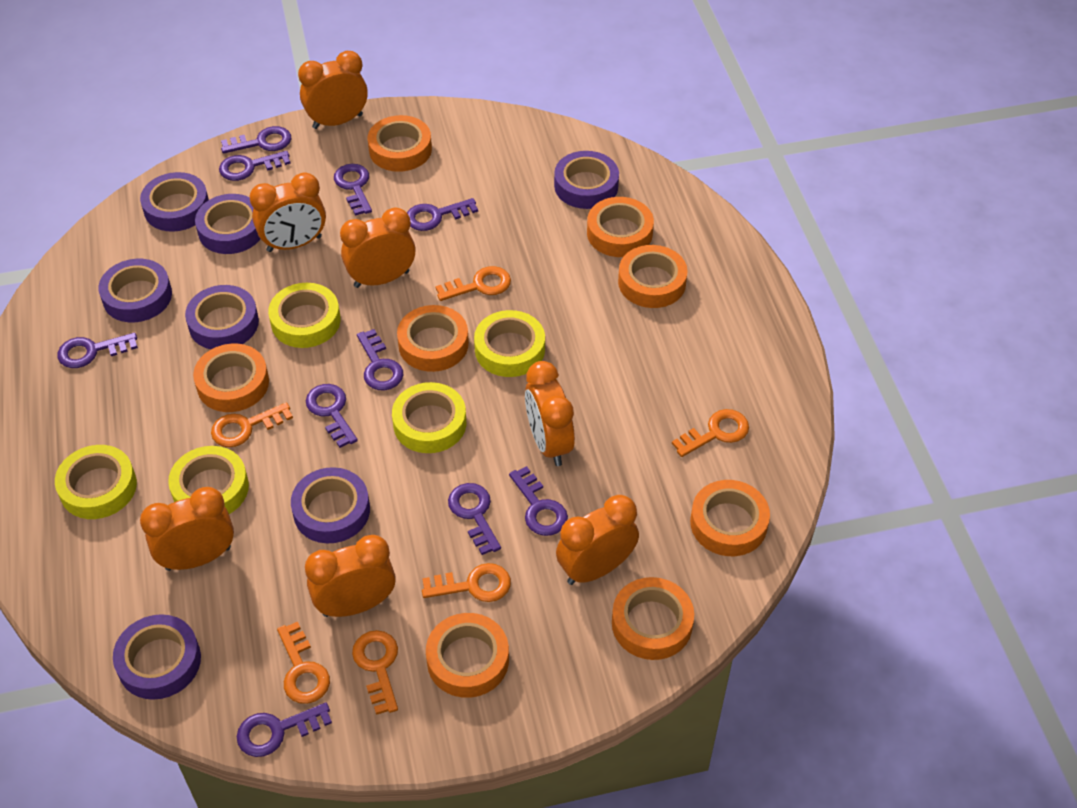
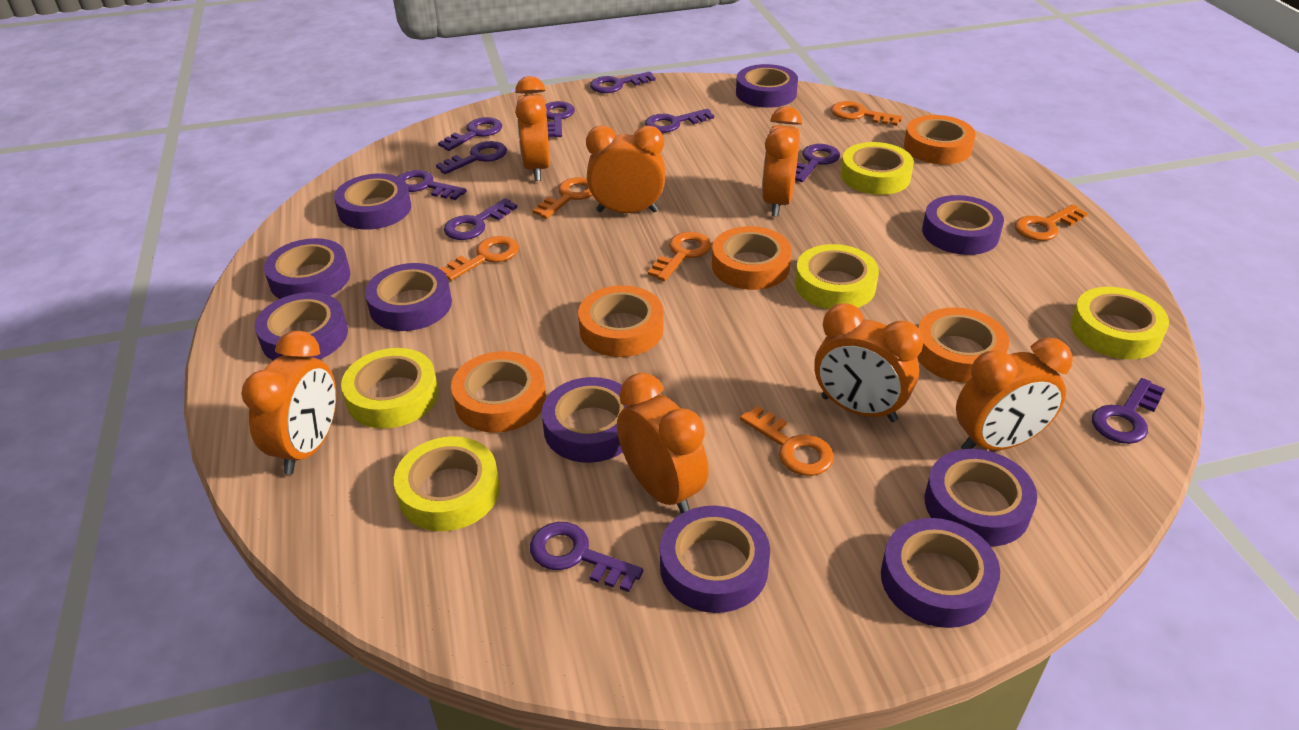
orange tape: 8 -> 5
purple tape: 7 -> 10

